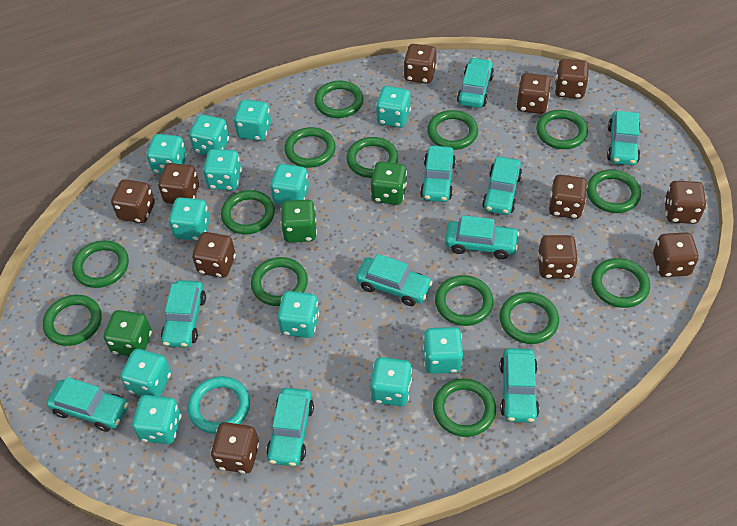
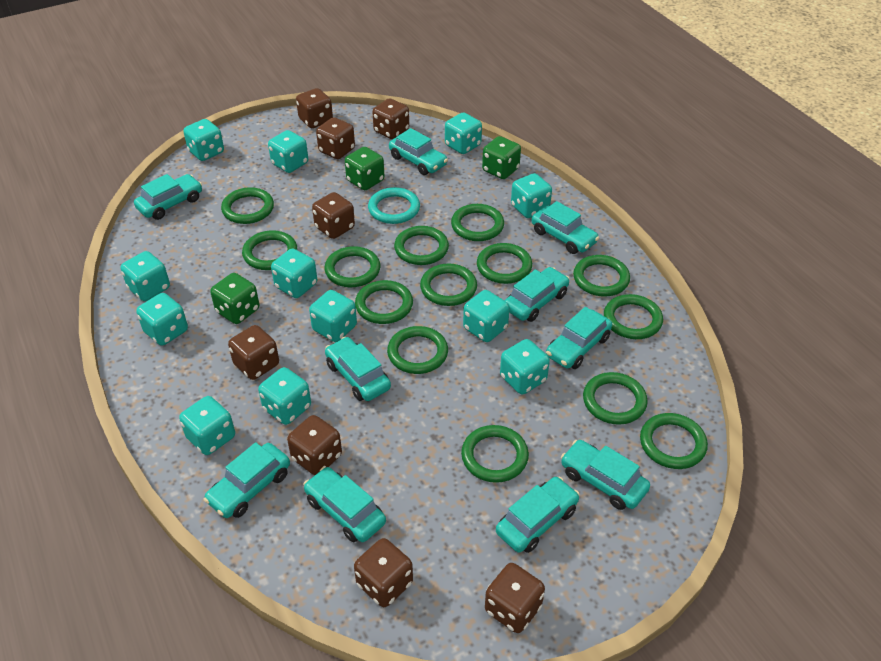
brown dice: 11 -> 8

